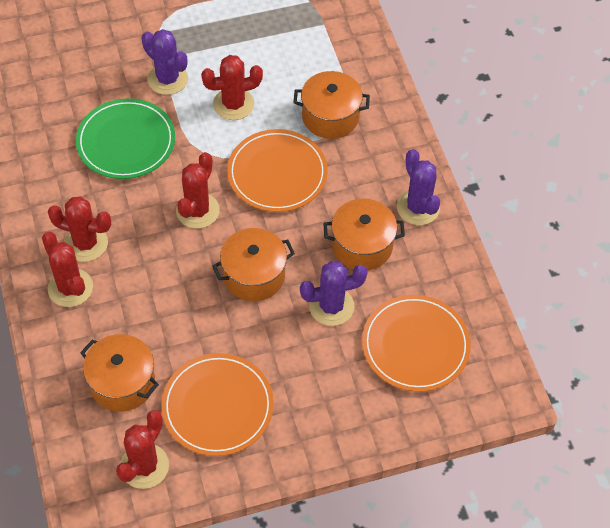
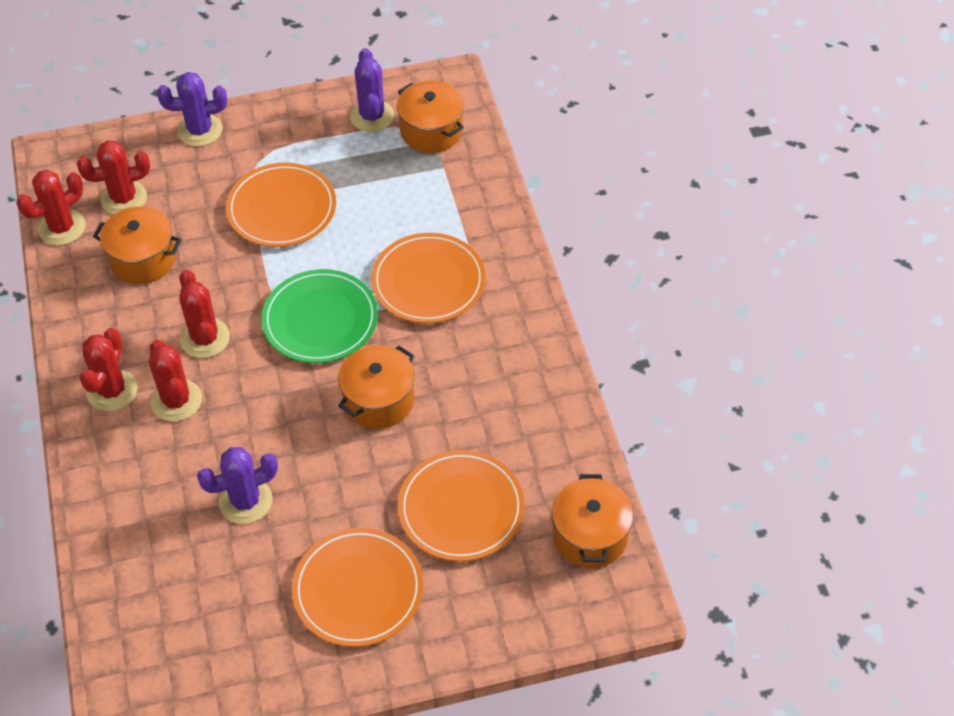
orange plate: 3 -> 4

